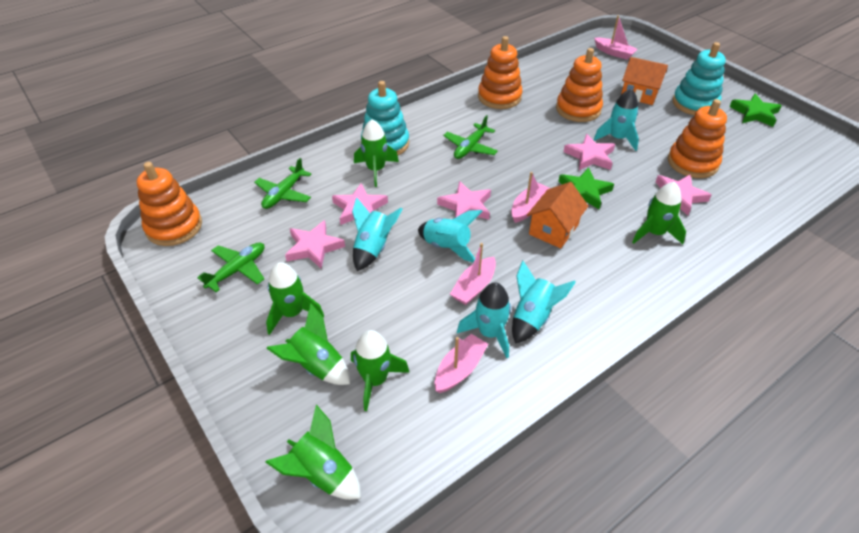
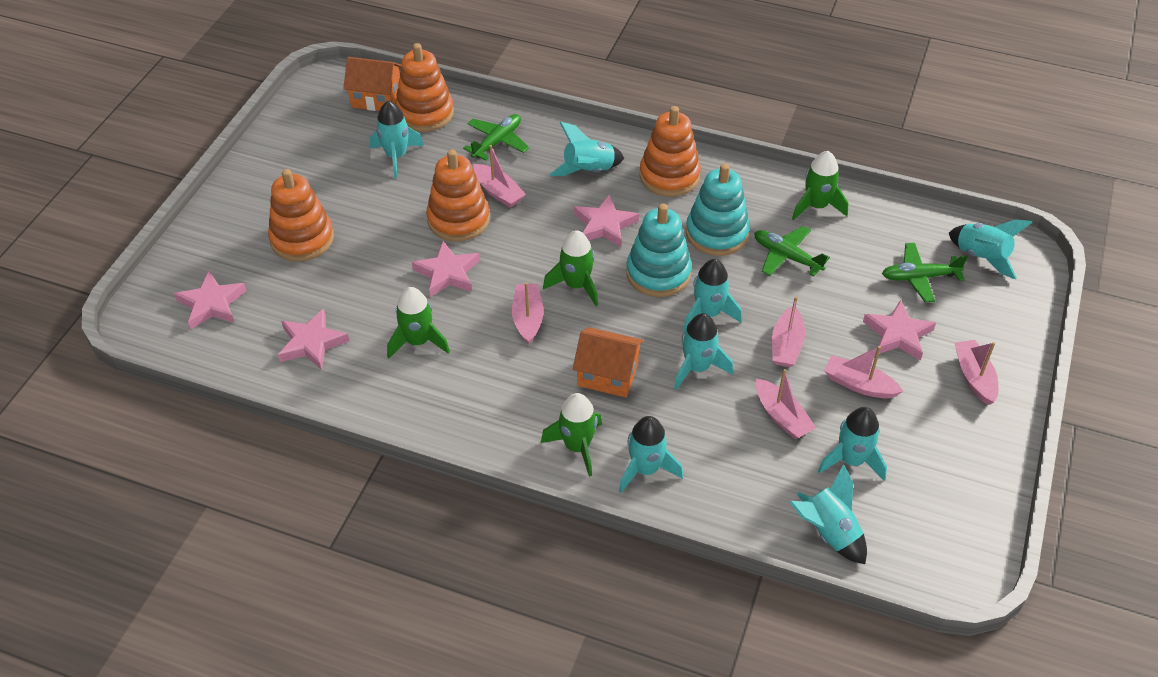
green rocket: 6 -> 4
green star: 2 -> 0
pink boat: 4 -> 6
turquoise rocket: 5 -> 8

